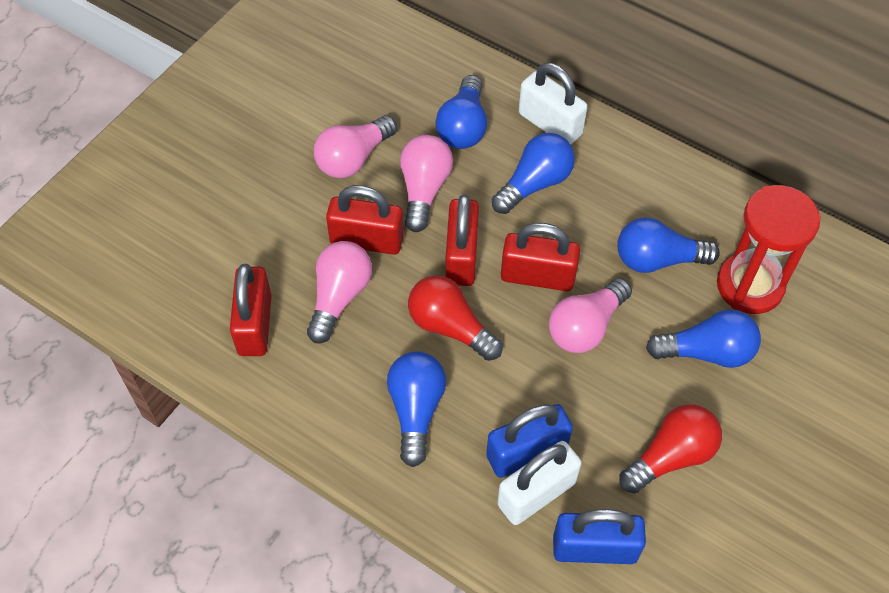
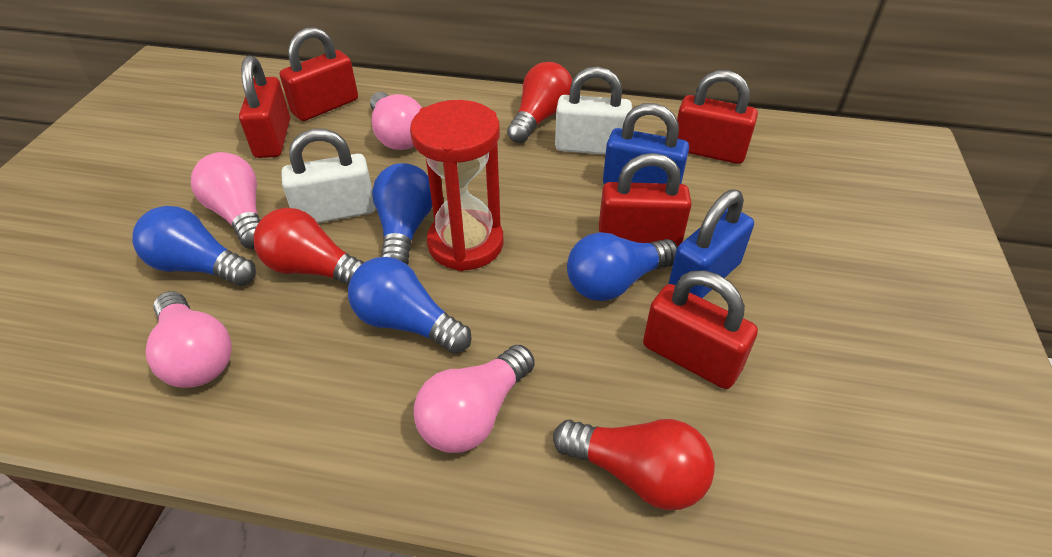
blue light bulb: 5 -> 4
red light bulb: 2 -> 3
red padlock: 4 -> 5

